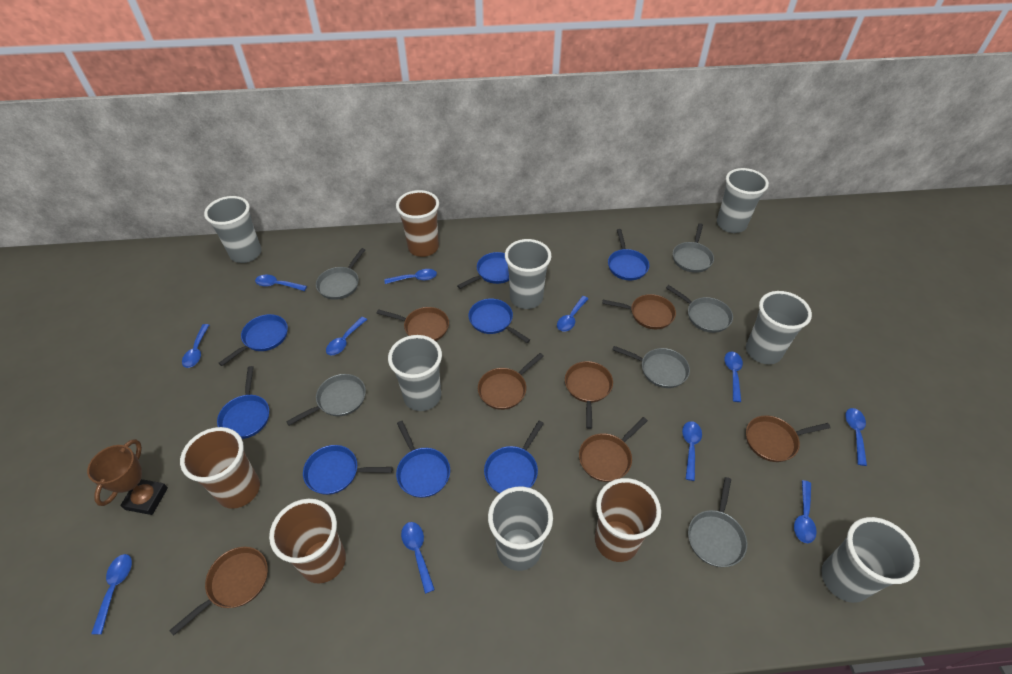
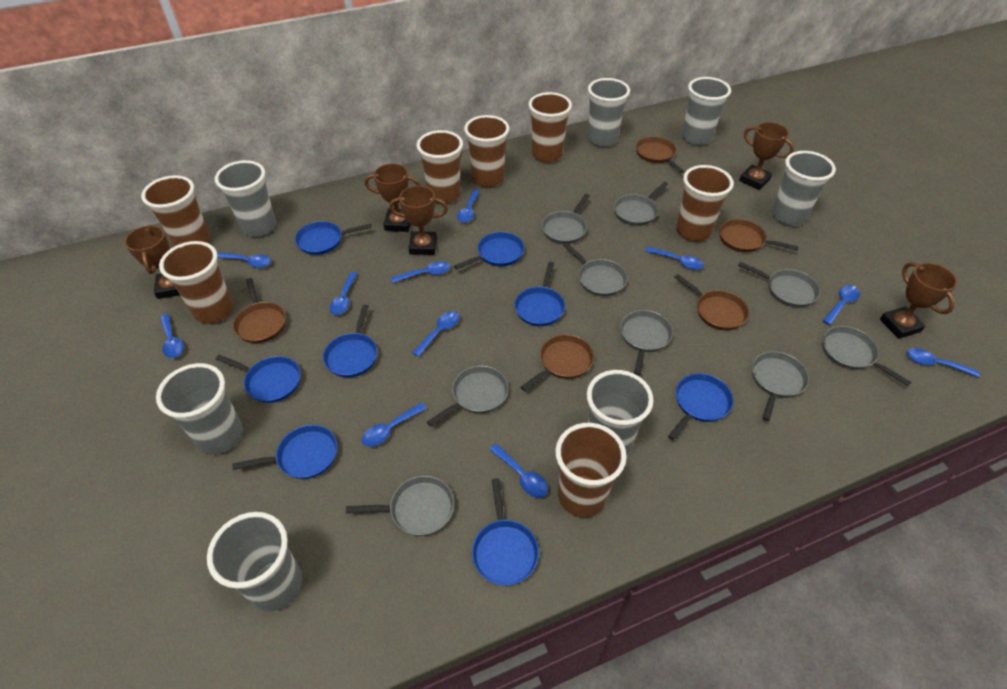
brown cup: 4 -> 7
brown pan: 7 -> 5
brown trophy: 1 -> 5
grey pan: 6 -> 9

